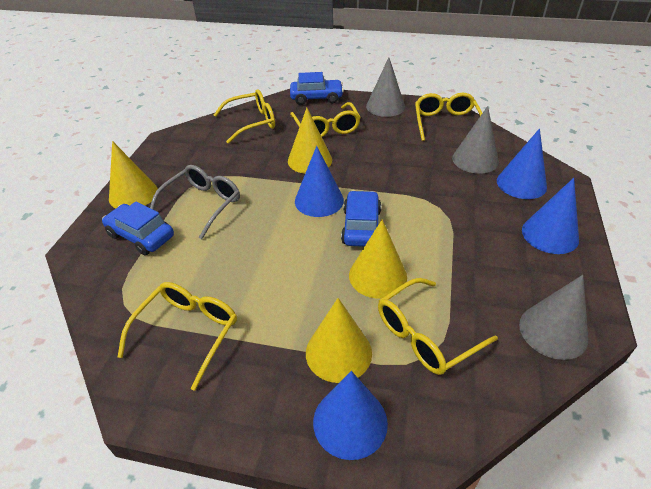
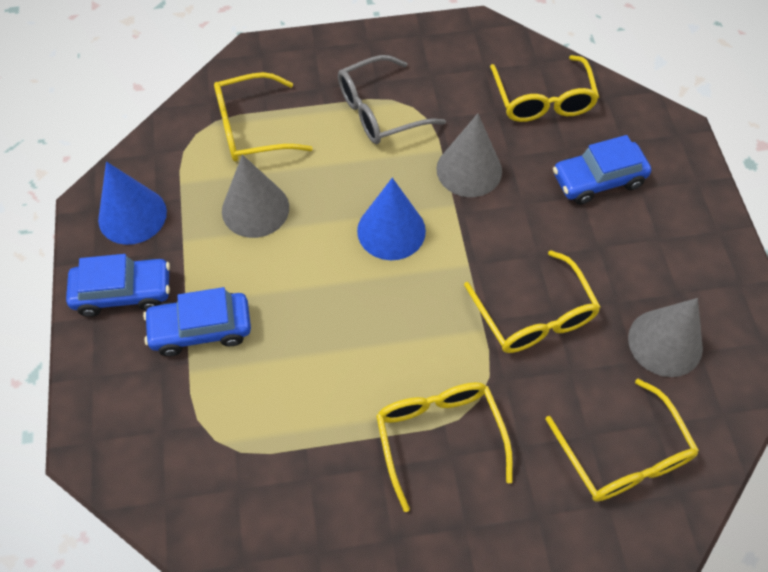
blue cone: 4 -> 2
yellow cone: 4 -> 0

